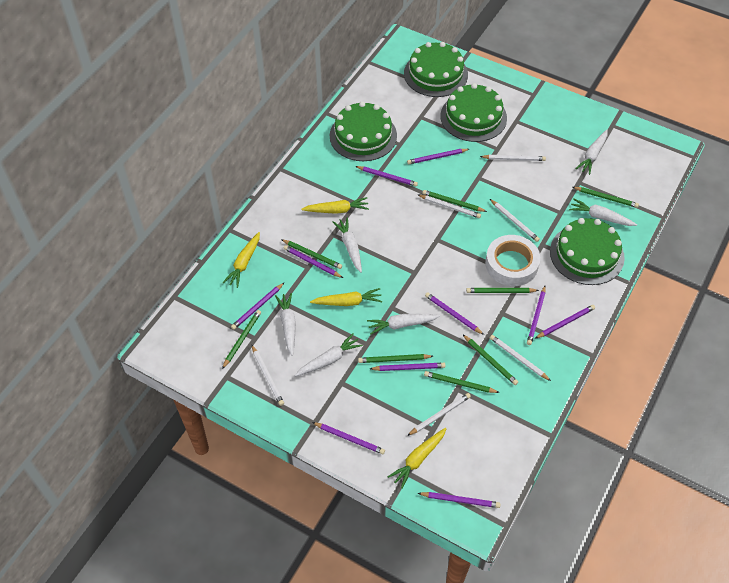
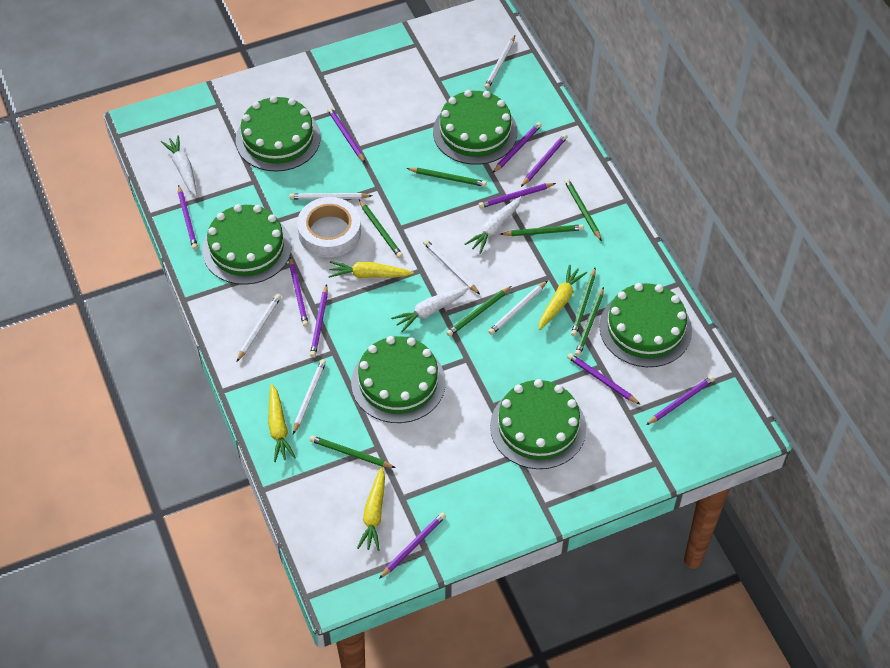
green cake: 4 -> 6
white carrot: 6 -> 3

